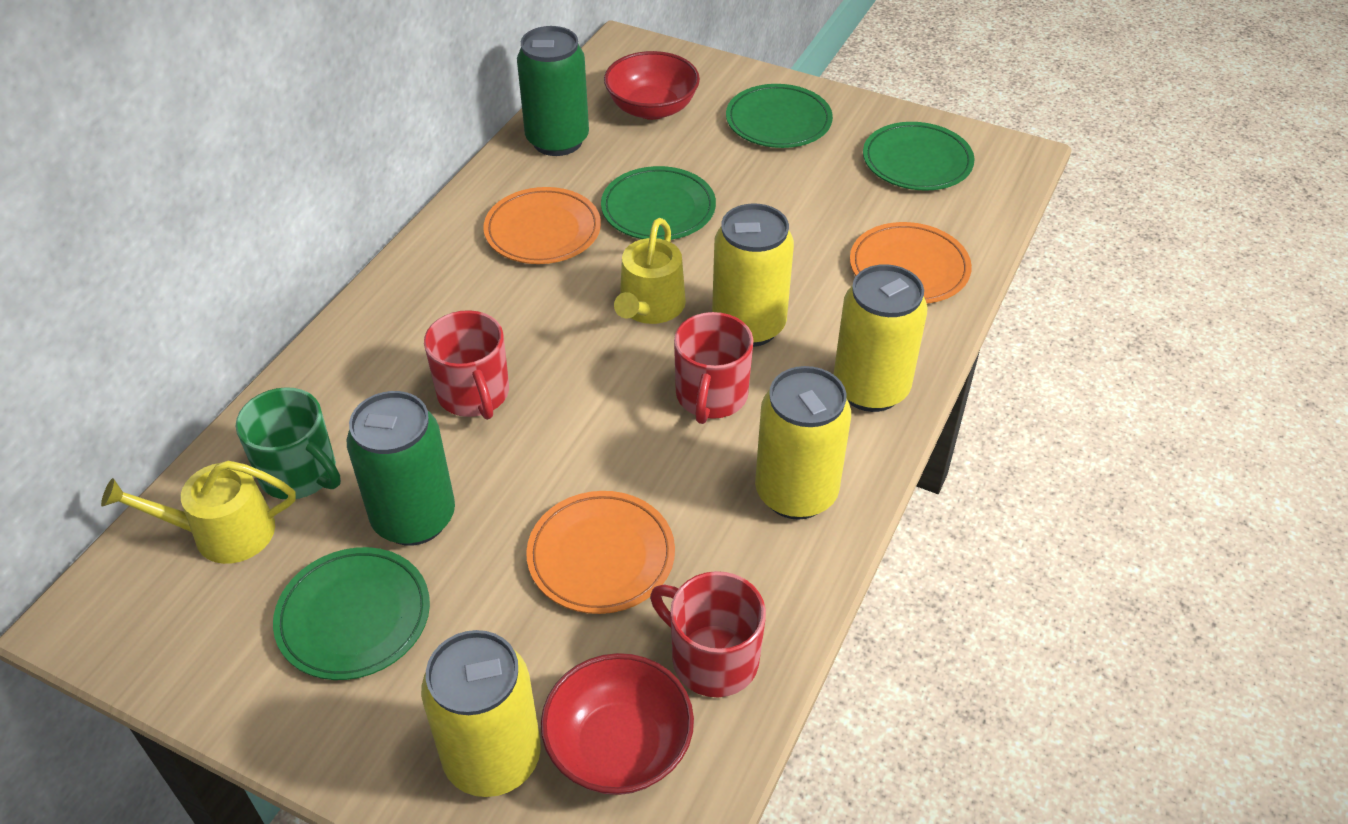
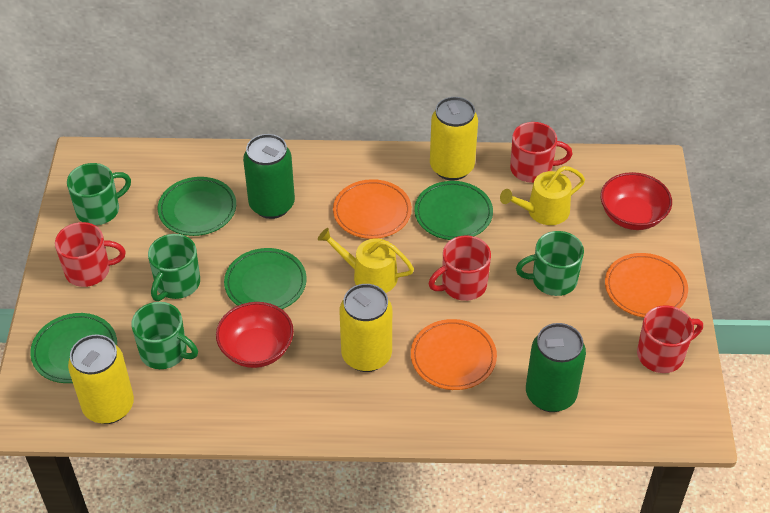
green mug: 1 -> 4
red mug: 3 -> 4
yellow can: 4 -> 3

